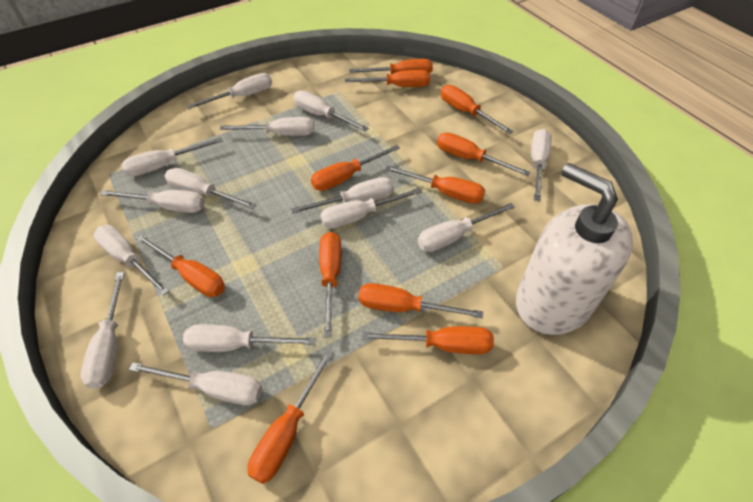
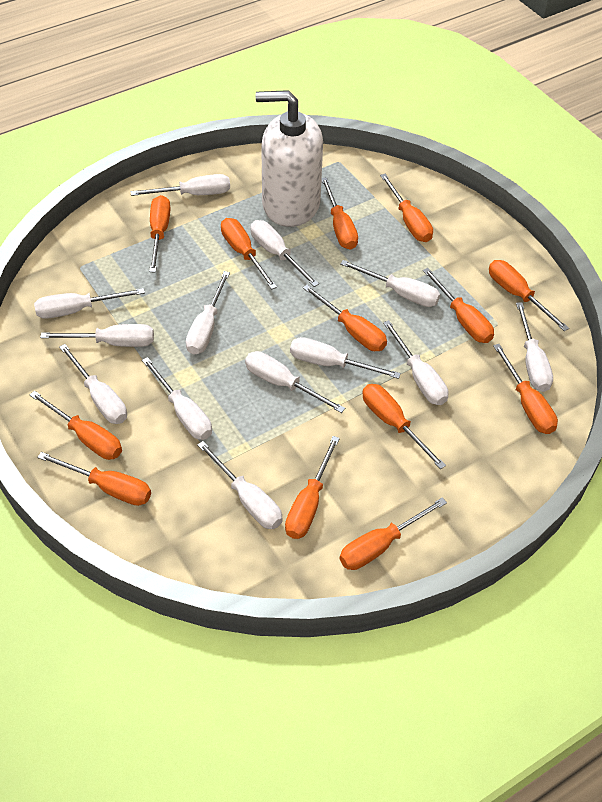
orange screwdriver: 11 -> 13
white screwdriver: 14 -> 13

